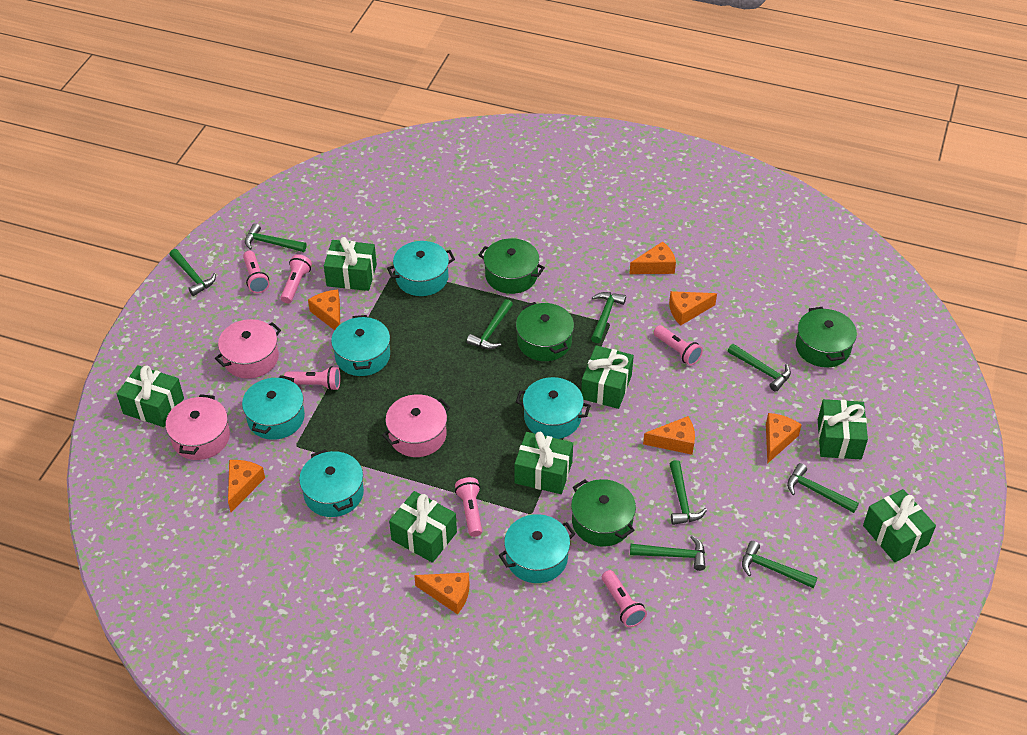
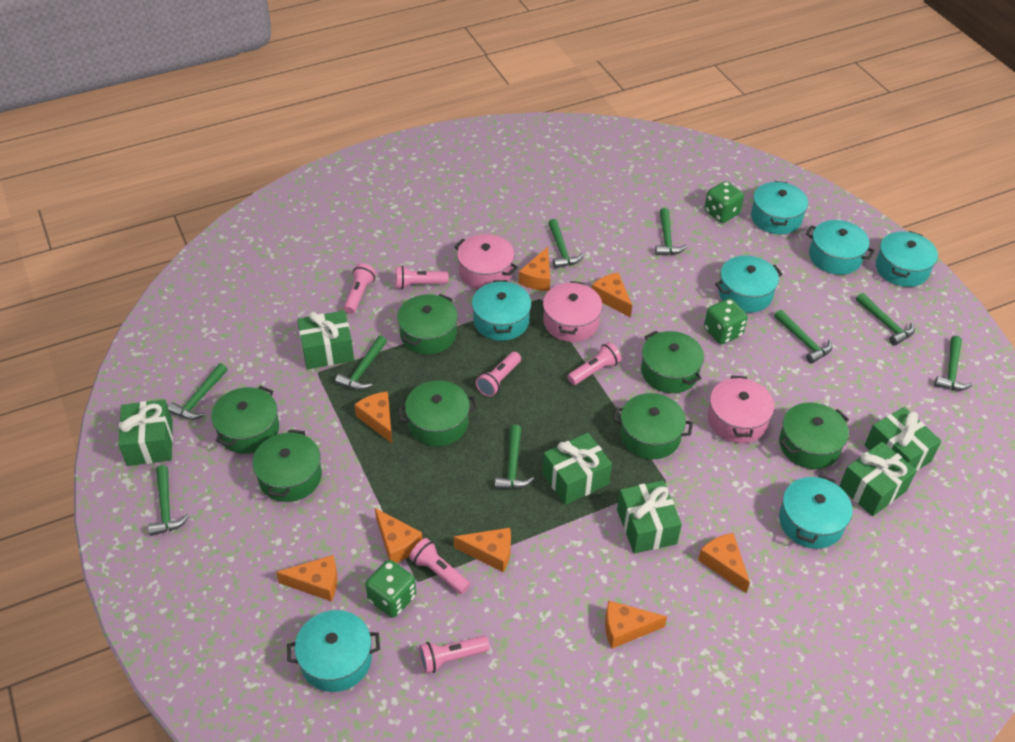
green dice: 0 -> 3
green gift: 7 -> 6
green pot: 4 -> 7
orange cheese: 7 -> 8
turquoise pot: 6 -> 7

